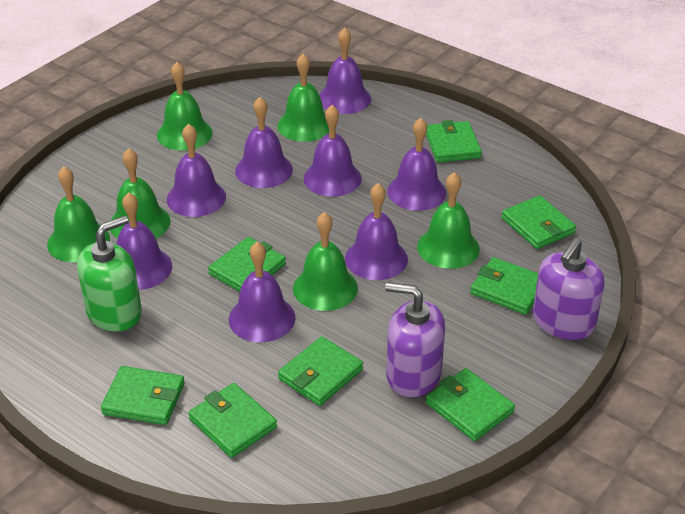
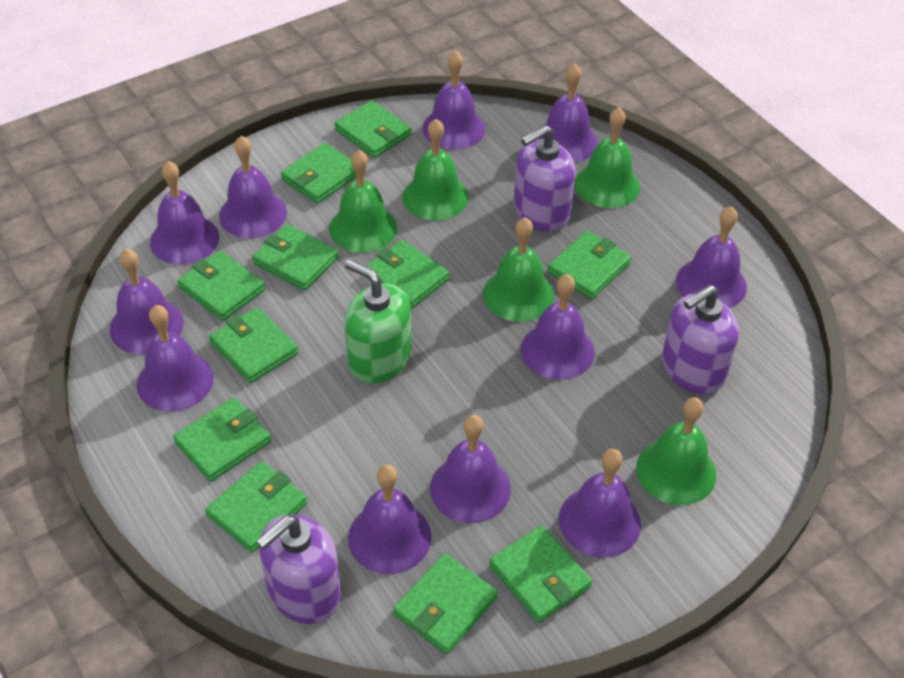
green bell: 6 -> 5
green wallet: 8 -> 11
purple bell: 8 -> 11
purple soap dispenser: 2 -> 3

